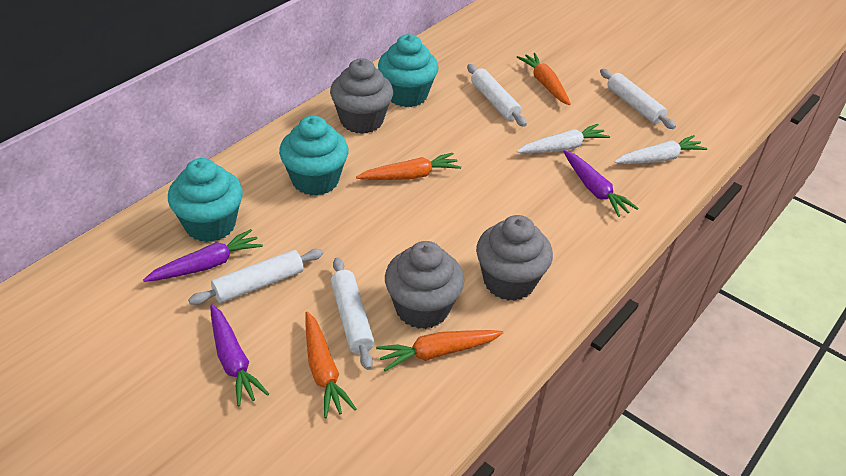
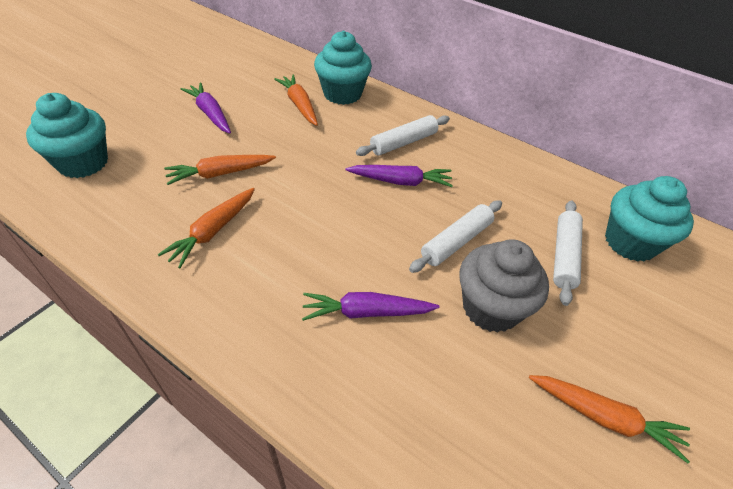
grey cupcake: 3 -> 1
white carrot: 2 -> 0
white rolling pin: 4 -> 3

